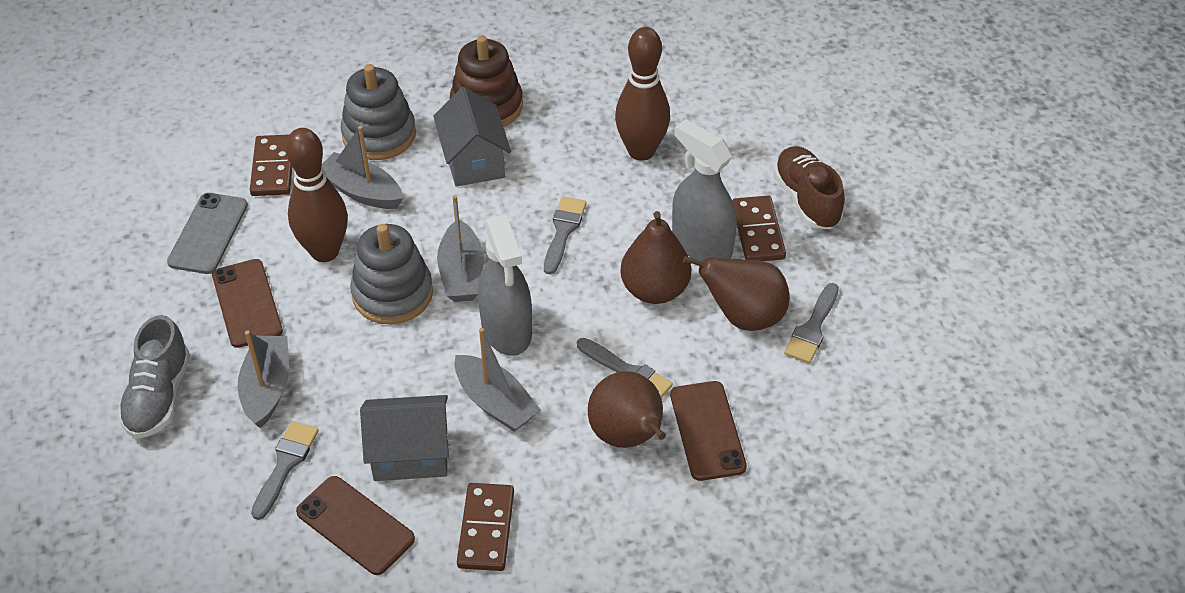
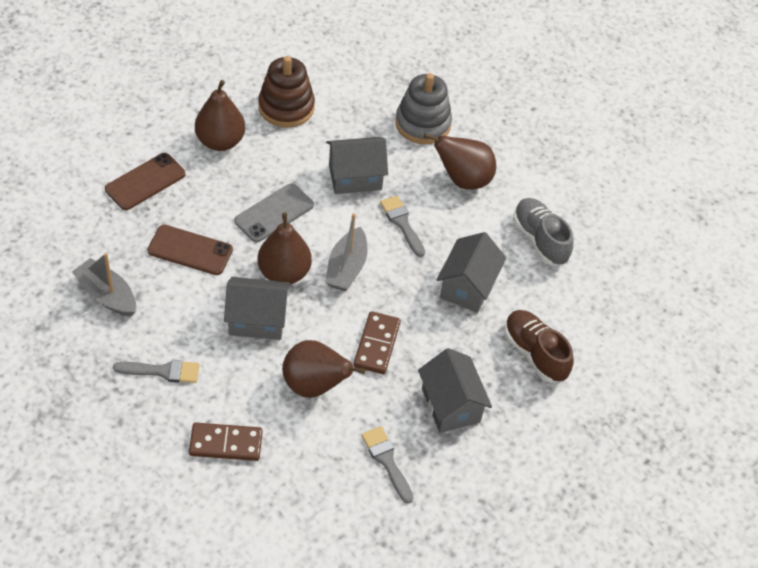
brown bowling pin: 2 -> 0
brown domino: 3 -> 2
brown pear: 3 -> 4
brown phone: 3 -> 2
grey boat: 4 -> 2
grey brush: 4 -> 3
grey house: 2 -> 4
grey spray bottle: 2 -> 0
grey stacking toy: 2 -> 1

